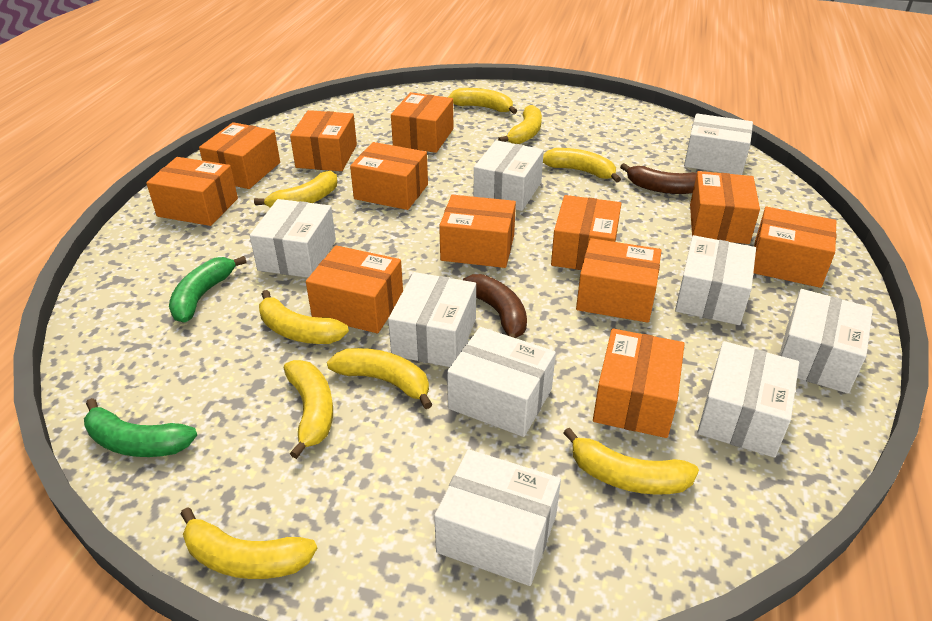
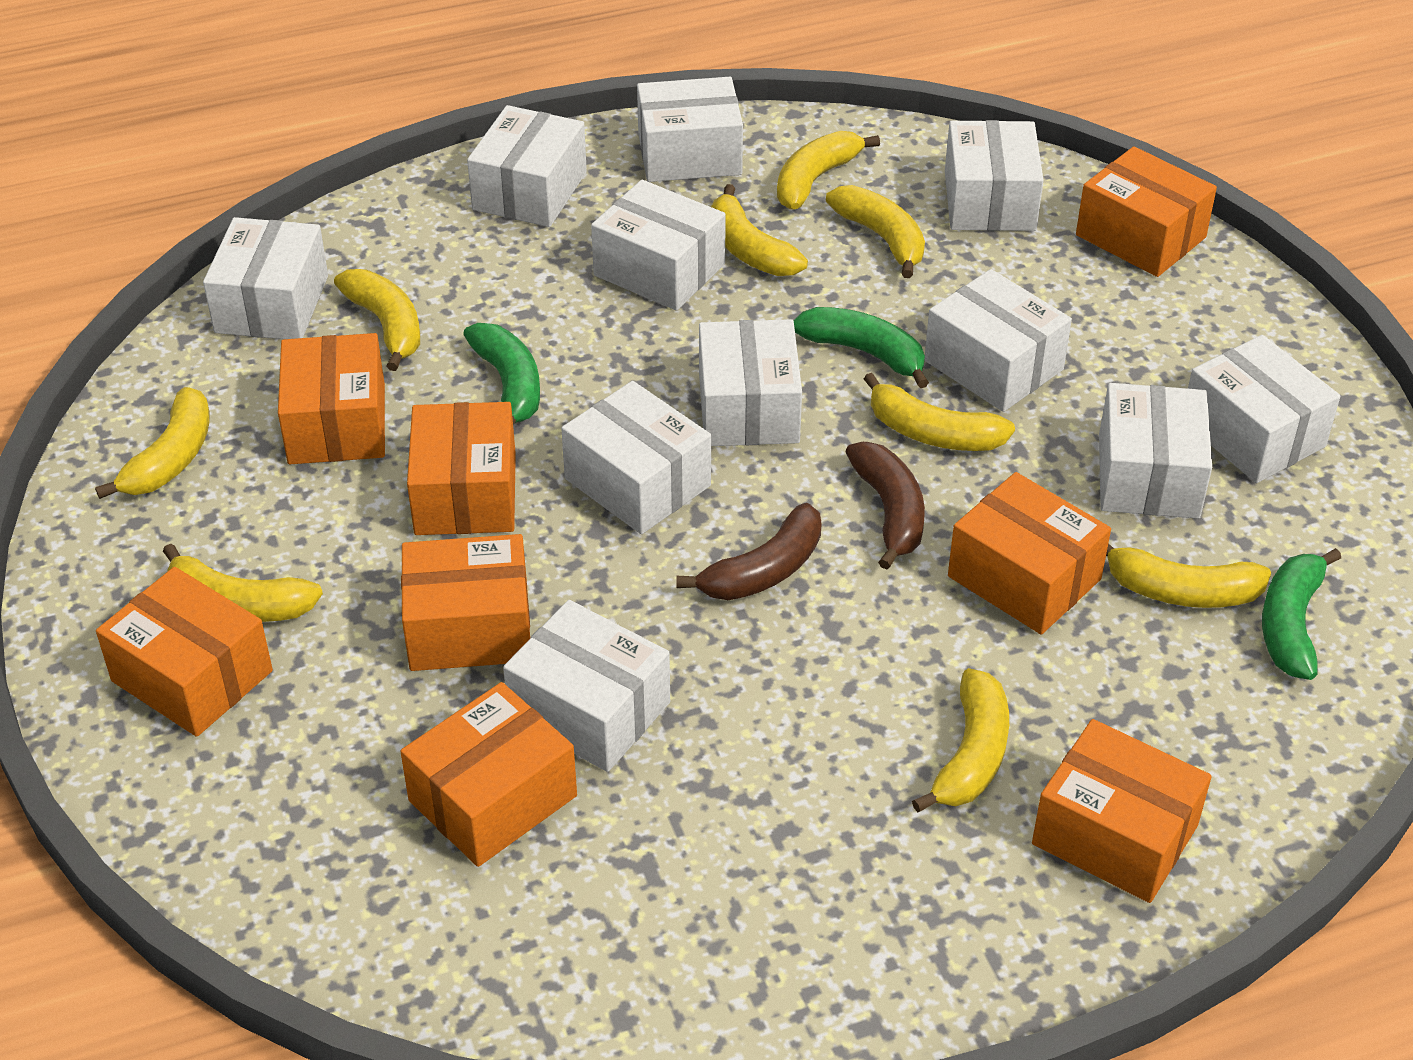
green banana: 2 -> 3
orange box: 12 -> 8
white box: 9 -> 11

